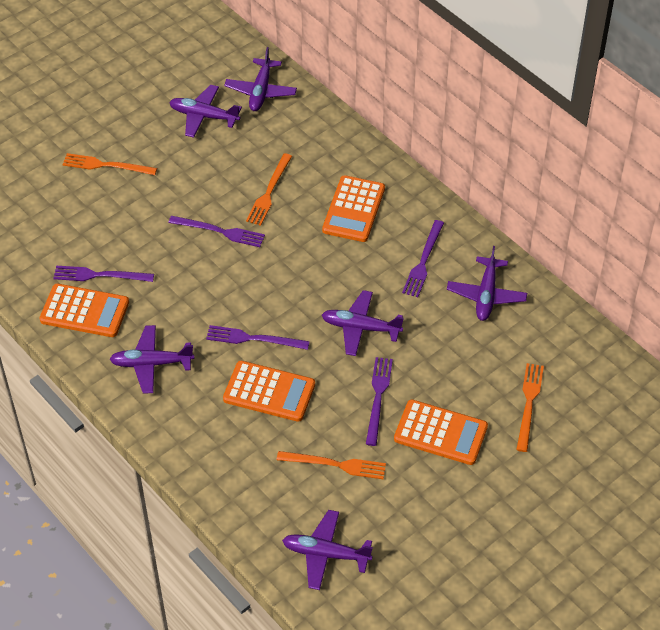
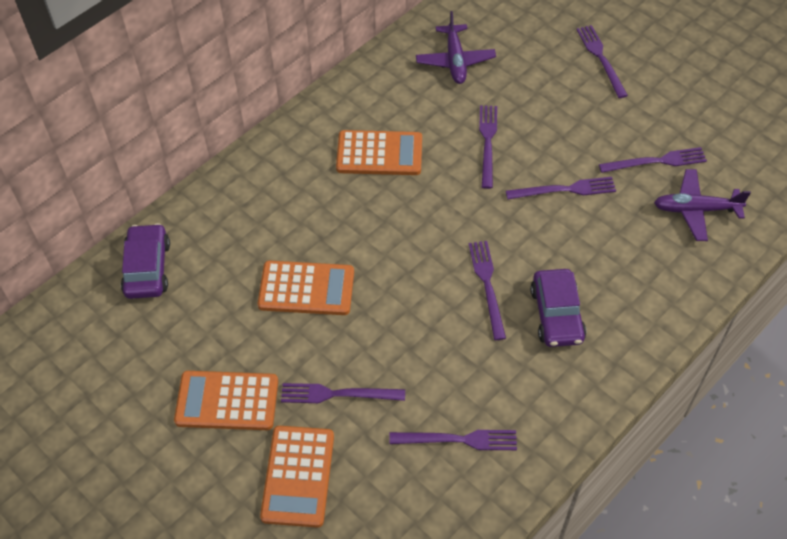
orange fork: 4 -> 0
purple car: 0 -> 2
purple fork: 5 -> 7
purple plane: 6 -> 2

